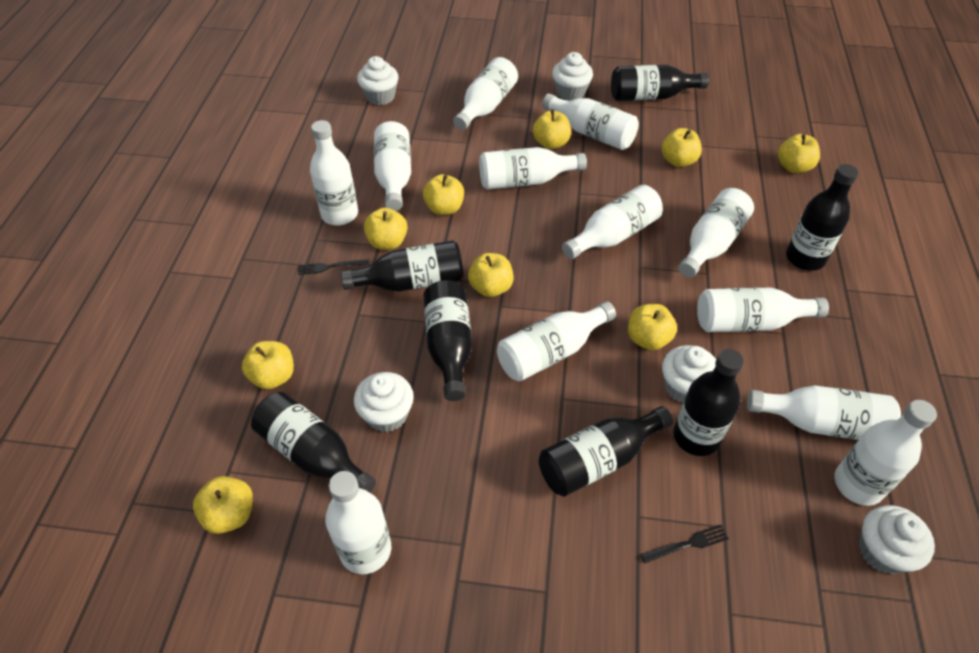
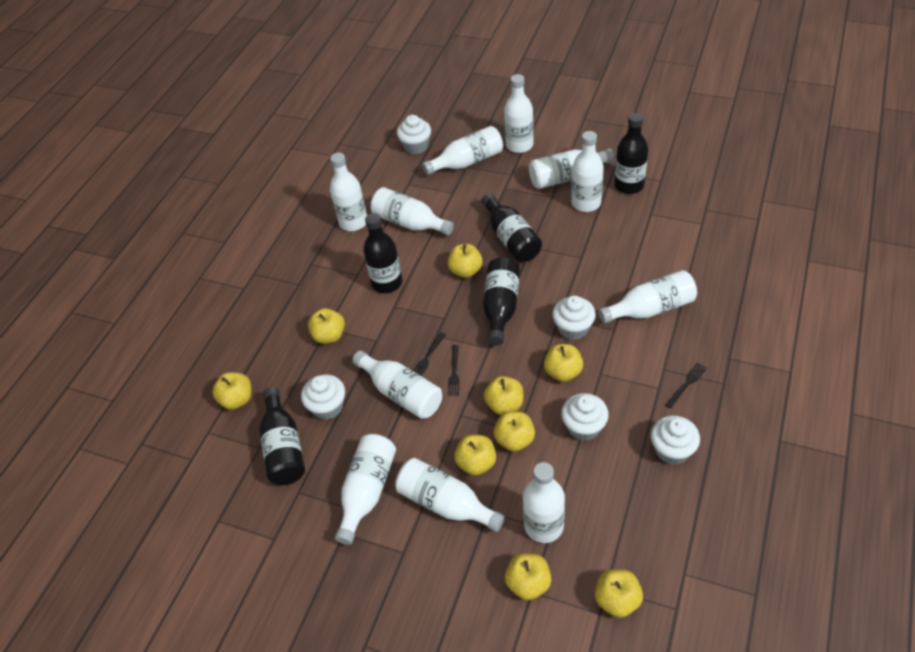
black bottle: 7 -> 5
black fork: 2 -> 3
white bottle: 12 -> 11

